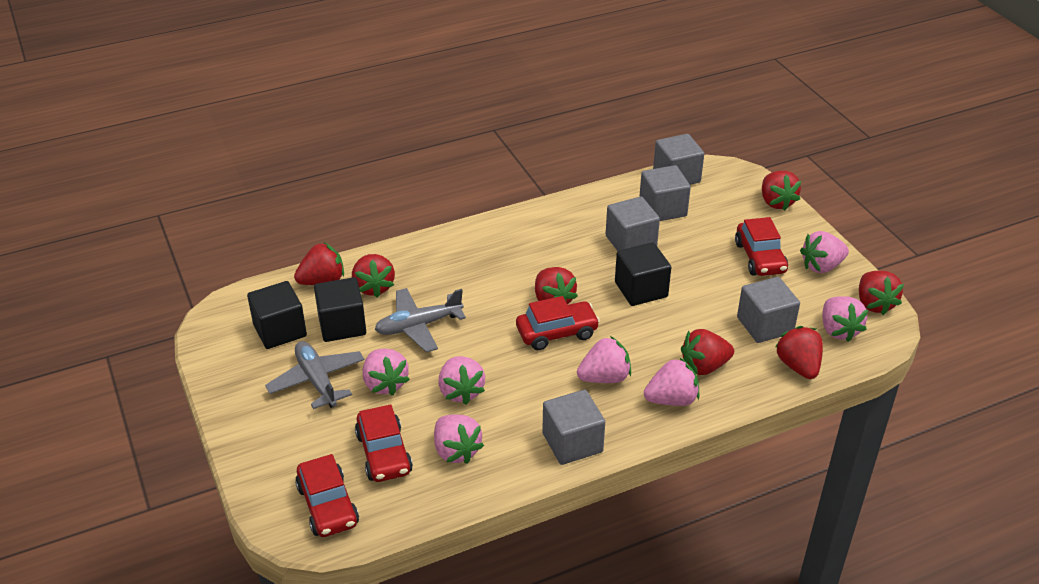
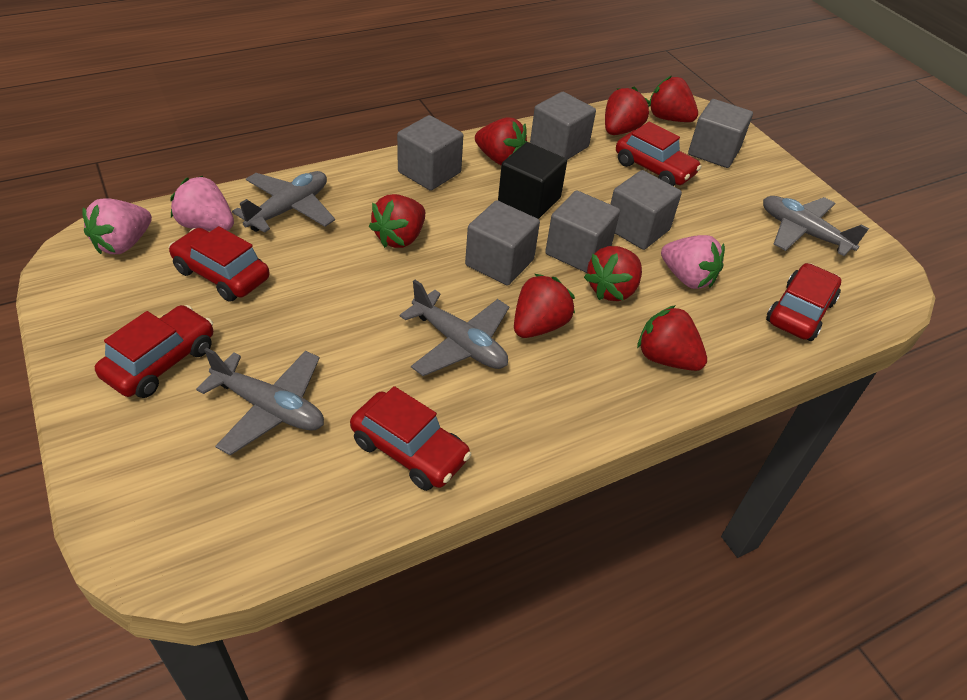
black cube: 3 -> 1
grey cube: 5 -> 6
grey plane: 2 -> 4
pink strawberry: 7 -> 3
red car: 4 -> 5

